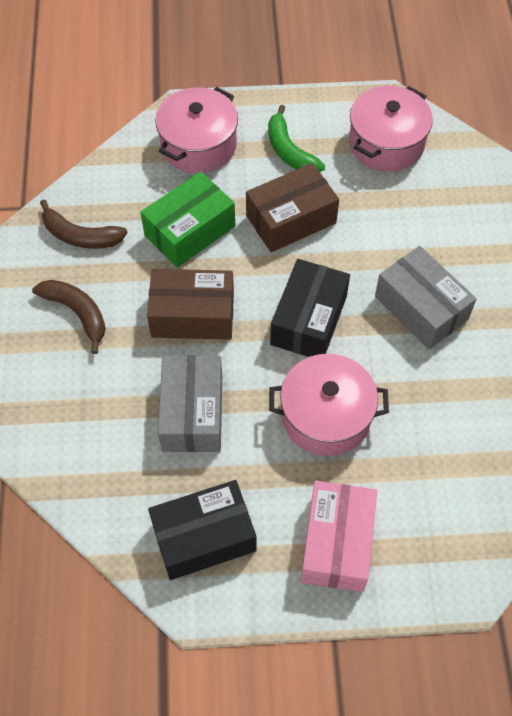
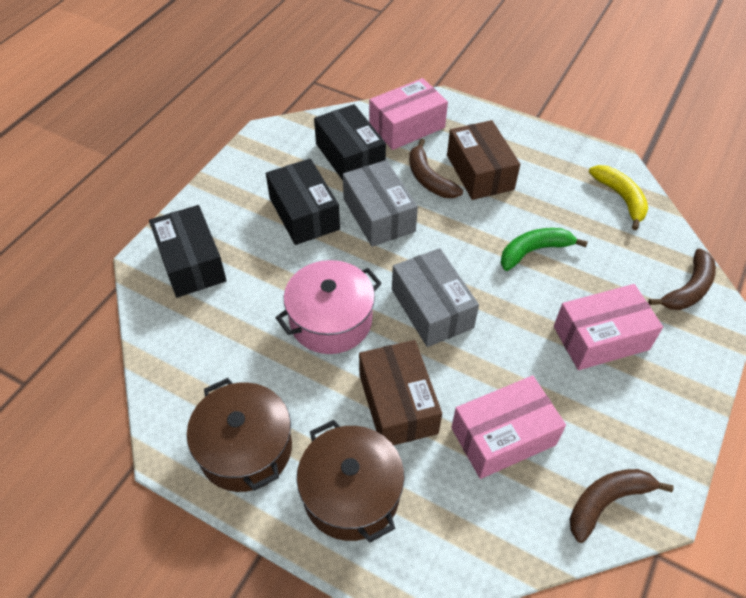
black box: 2 -> 3
brown banana: 2 -> 3
brown pot: 0 -> 2
green box: 1 -> 0
pink box: 1 -> 3
pink pot: 3 -> 1
yellow banana: 0 -> 1

